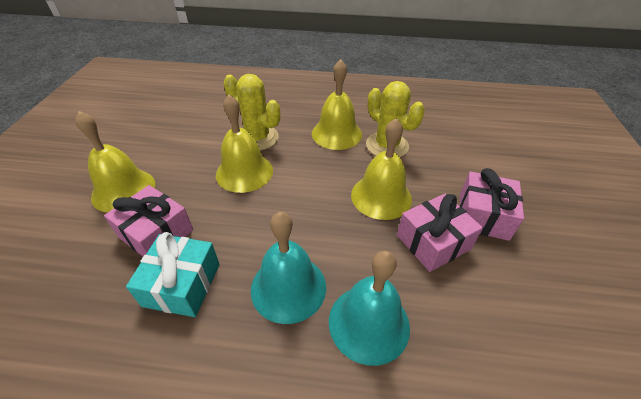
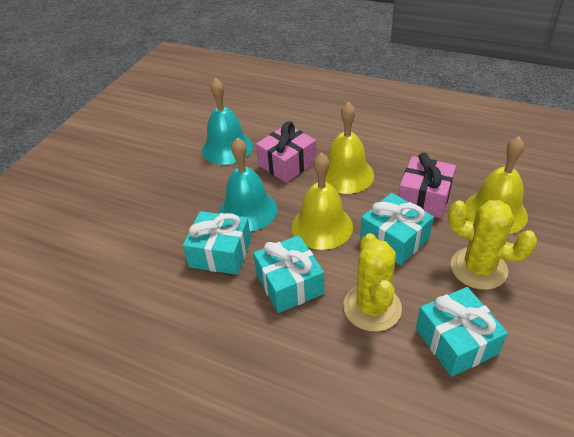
pink gift: 3 -> 2
turquoise gift: 1 -> 4
yellow bell: 4 -> 3

